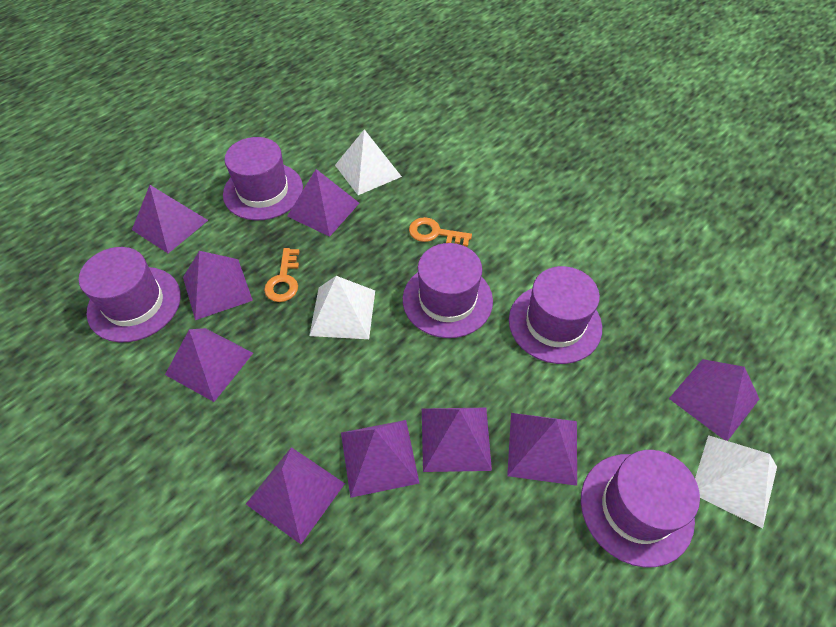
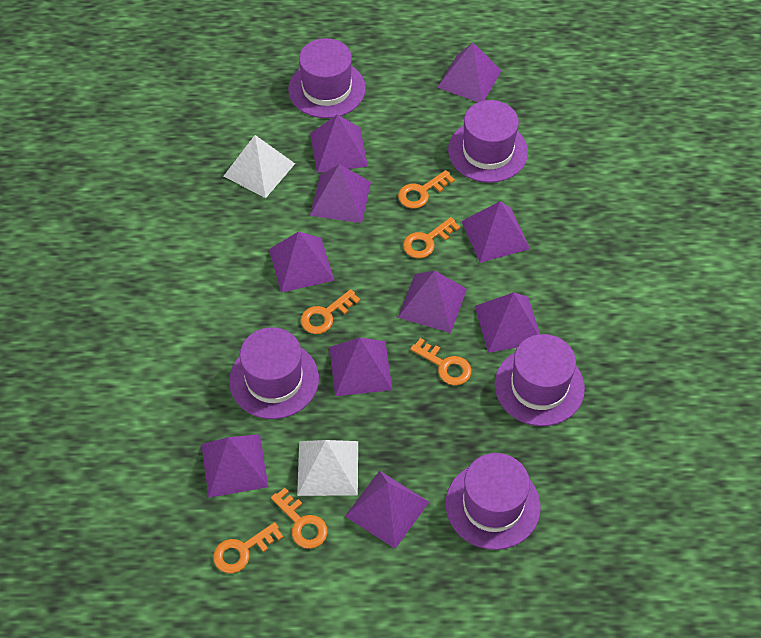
orange key: 2 -> 6
purple pyramid: 9 -> 10
white pyramid: 3 -> 2

